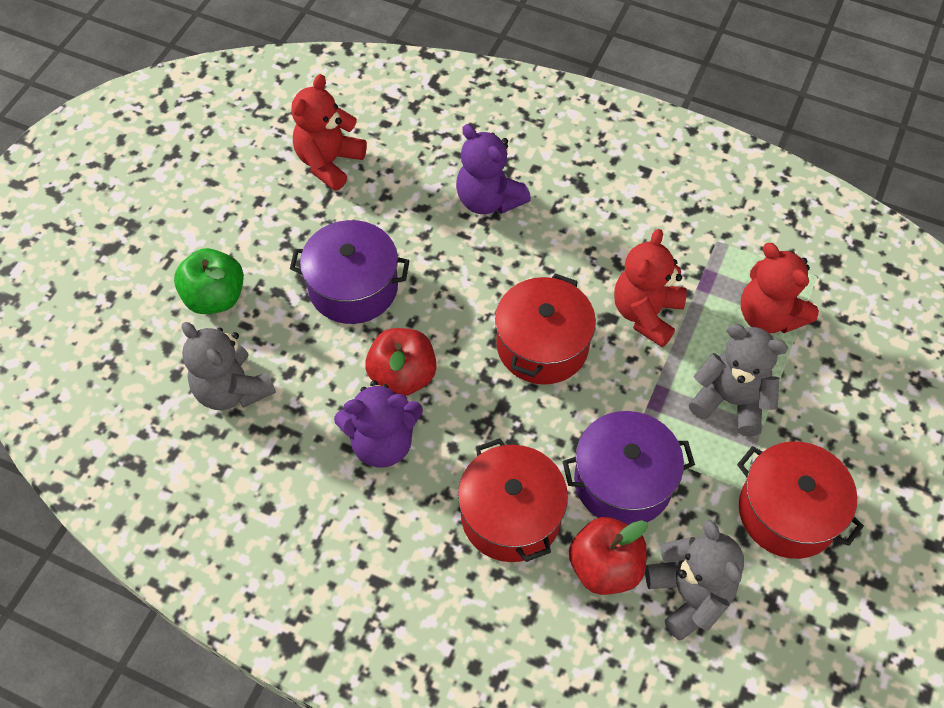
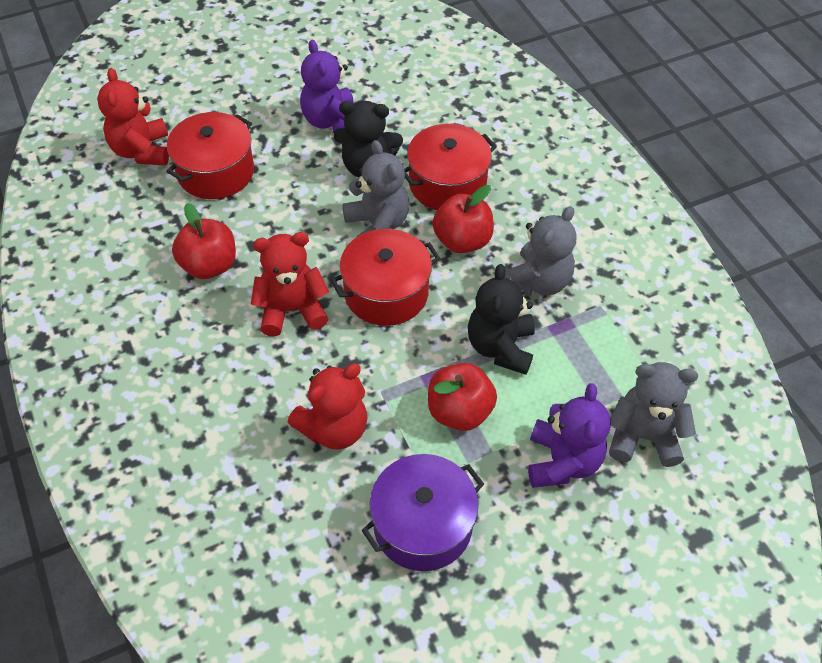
black teddy bear: 0 -> 2
green apple: 1 -> 0
purple pot: 2 -> 1
red apple: 2 -> 3

